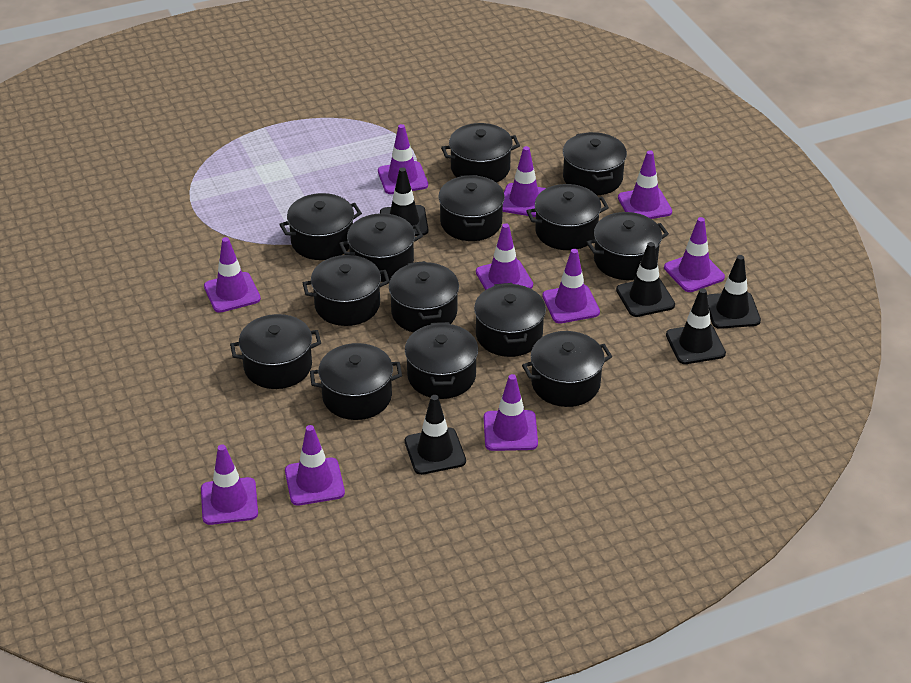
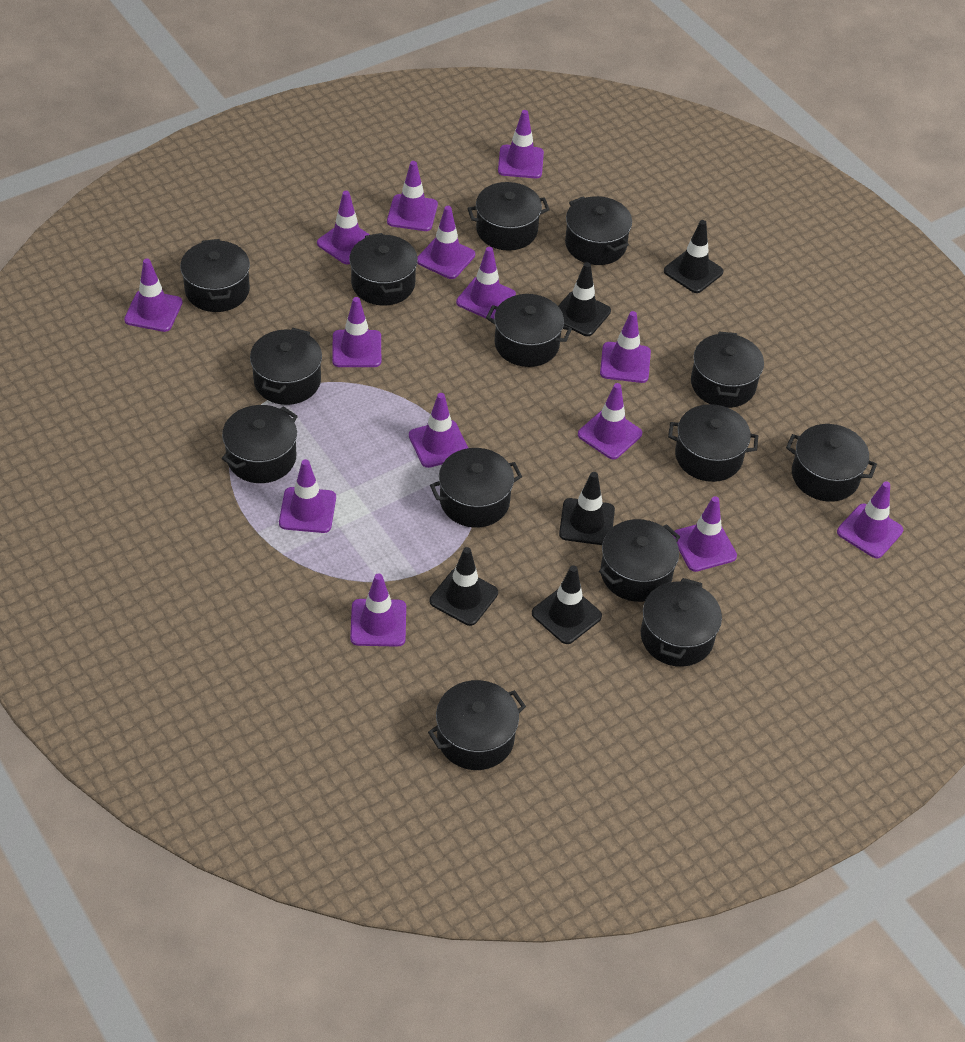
purple traffic cone: 10 -> 14

